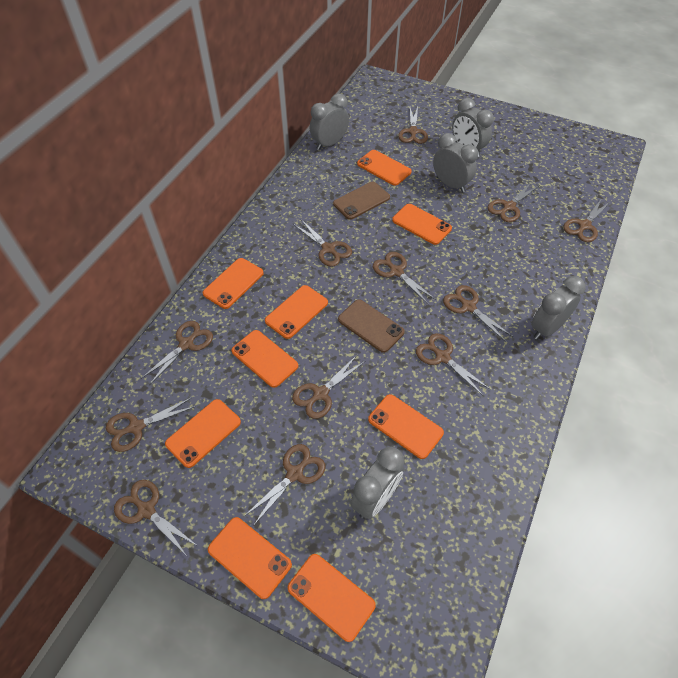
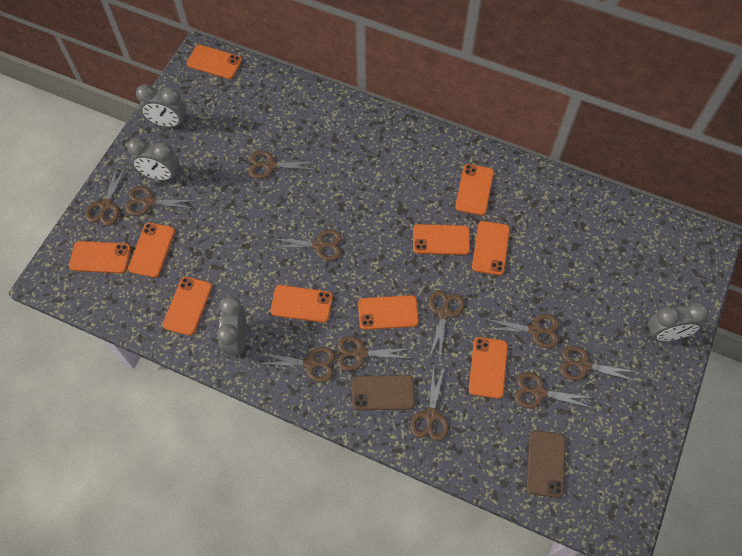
brown scissors: 12 -> 11
grey clock: 5 -> 4
orange phone: 9 -> 10

